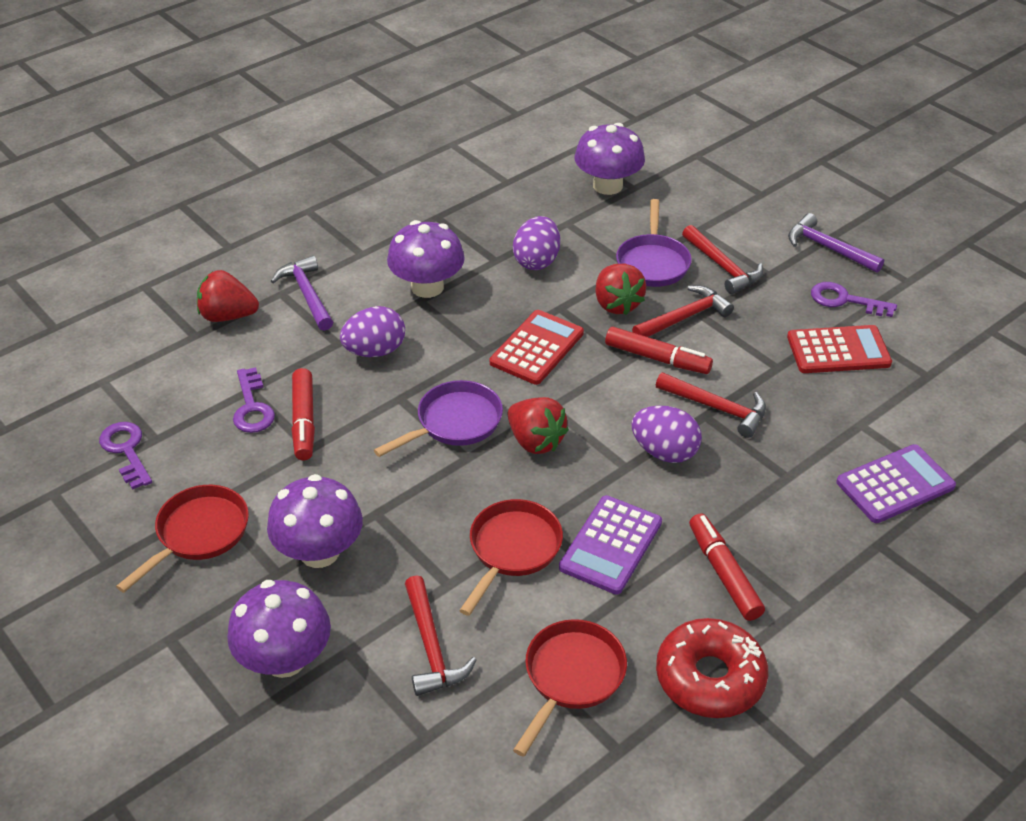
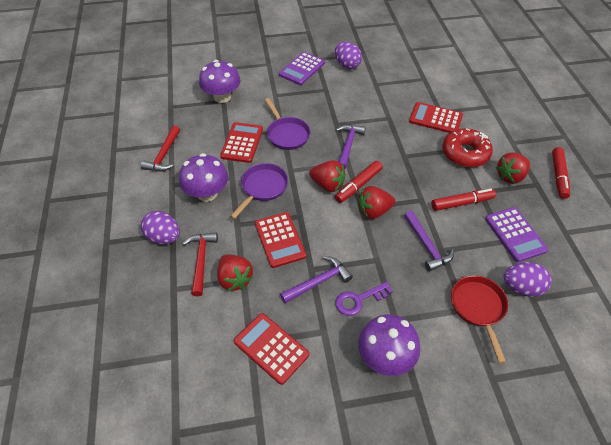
purple hammer: 2 -> 3
purple key: 3 -> 1
purple mushroom: 4 -> 3
red calculator: 2 -> 4
red hammer: 4 -> 2
red pan: 3 -> 1
red strawberry: 3 -> 4

